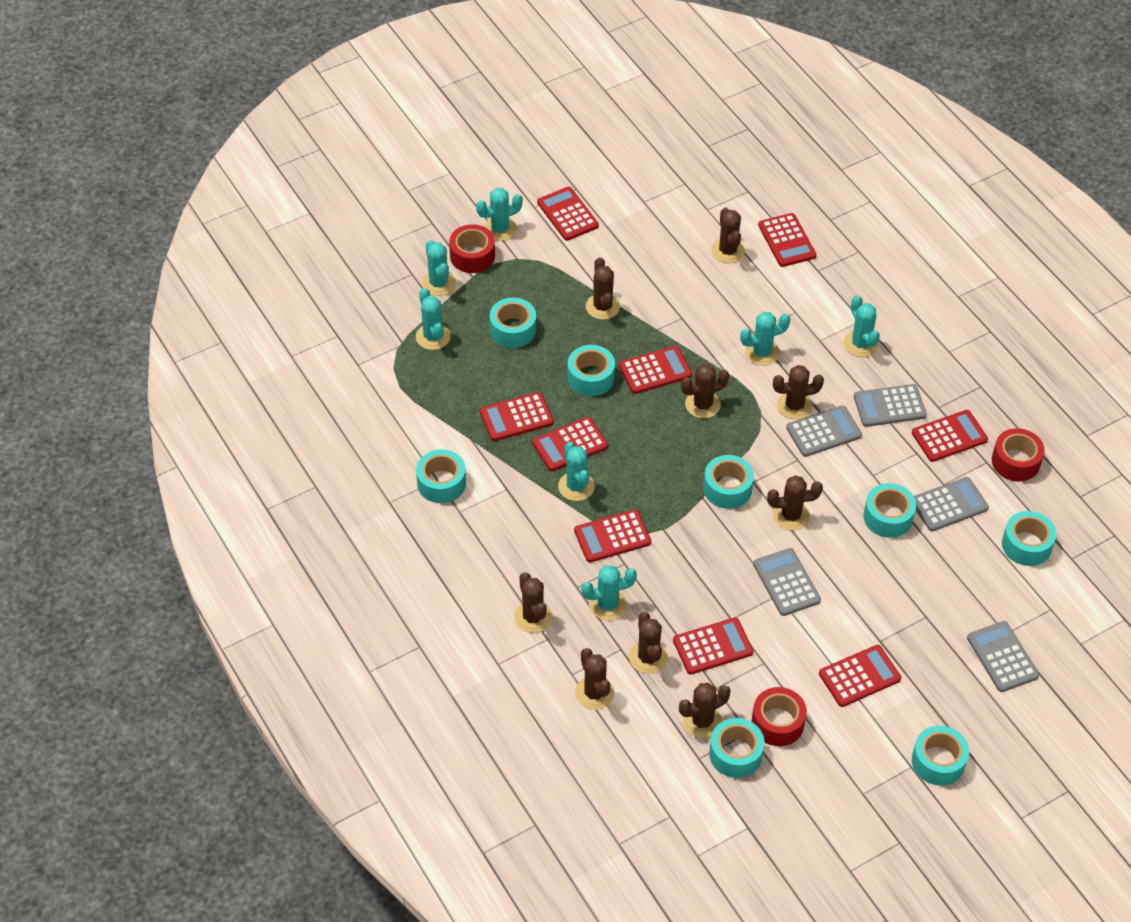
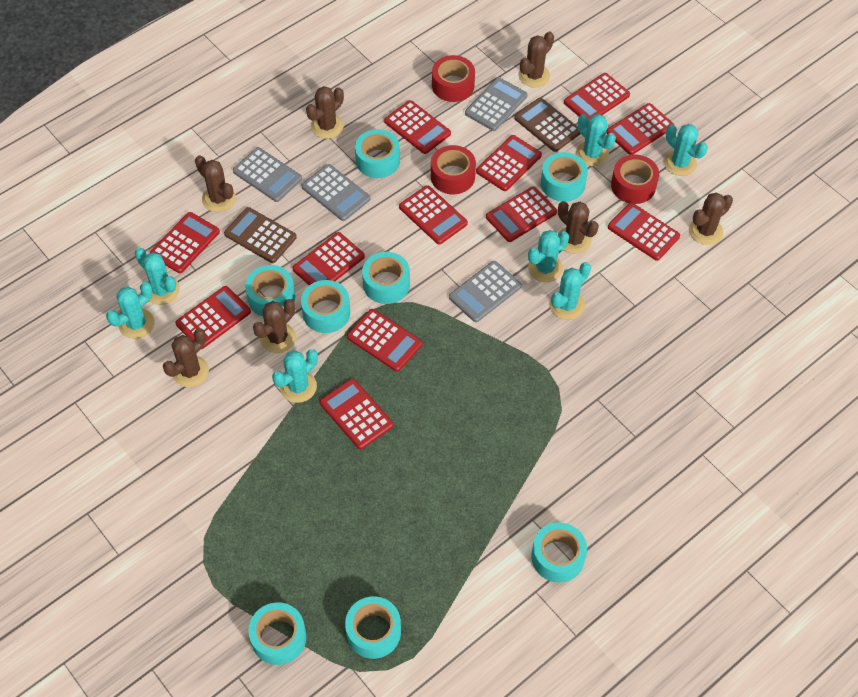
brown cactus: 9 -> 7
brown calculator: 0 -> 2
grey calculator: 5 -> 4
red calculator: 9 -> 12

